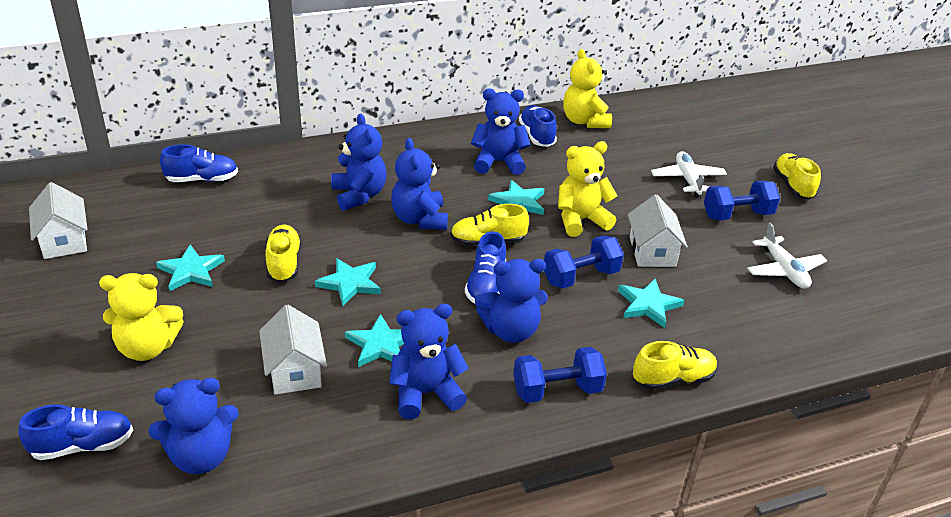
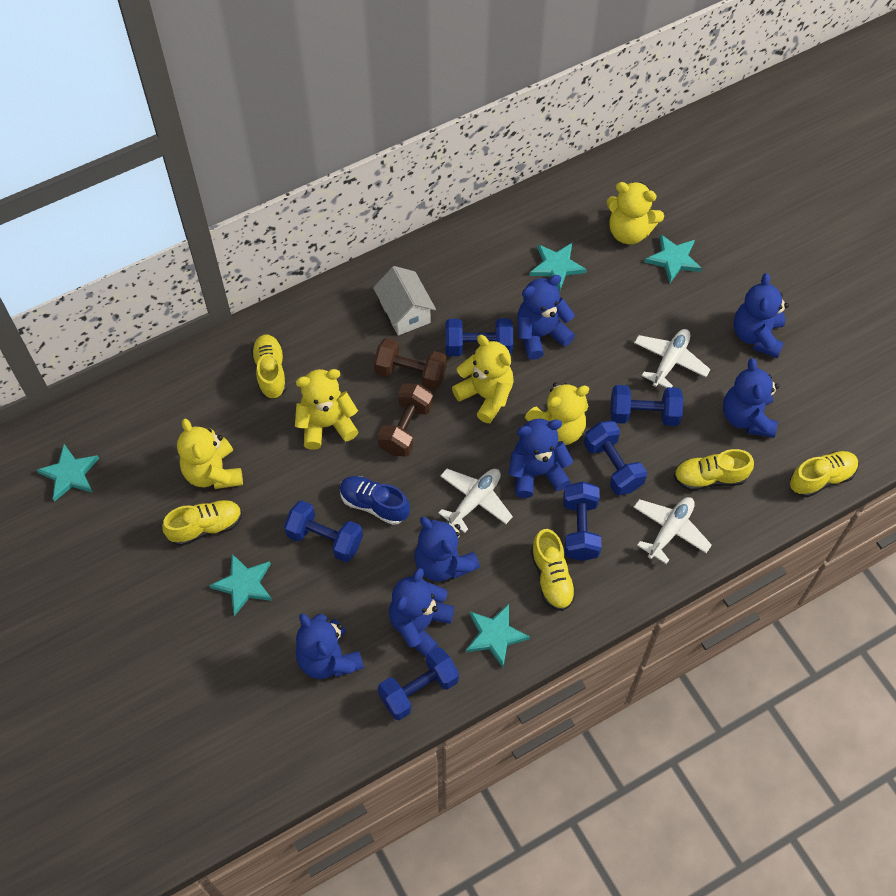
blue dumbbell: 3 -> 6
blue shoe: 4 -> 1
blue teddy bear: 6 -> 7
brown dumbbell: 0 -> 2
white house: 3 -> 1
white plane: 2 -> 3
yellow shoe: 4 -> 5
yellow teddy bear: 3 -> 5

